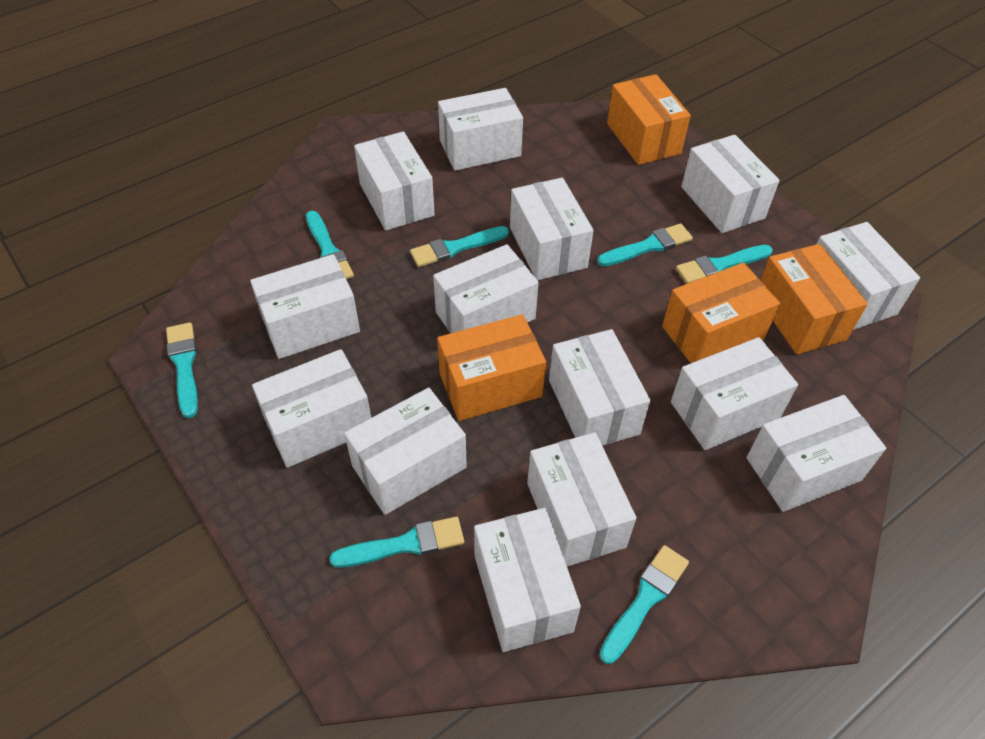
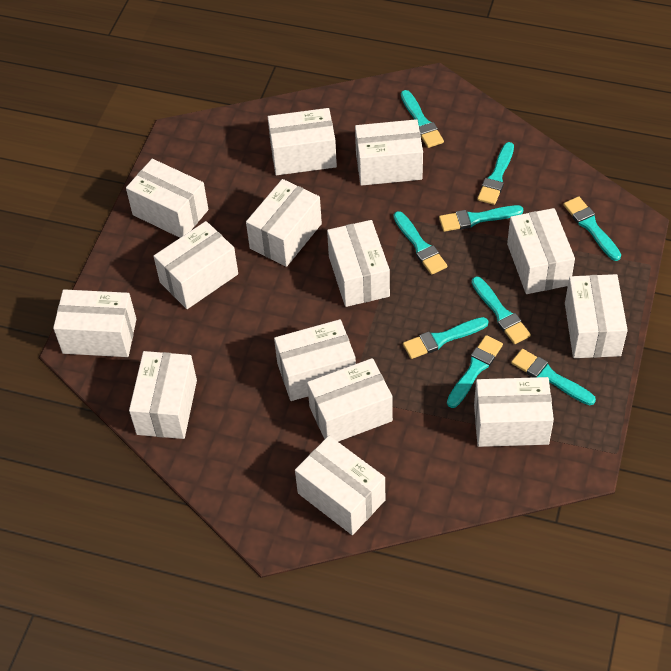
orange box: 4 -> 0
turquoise brush: 7 -> 9

